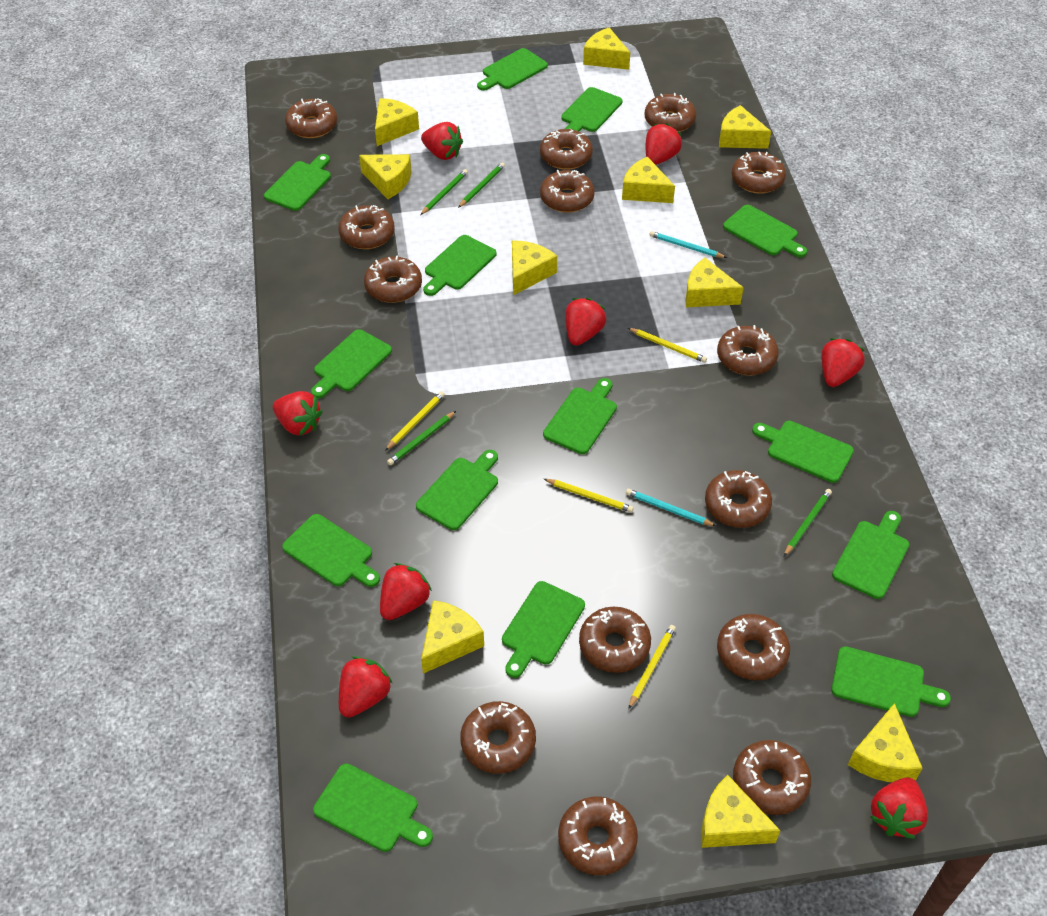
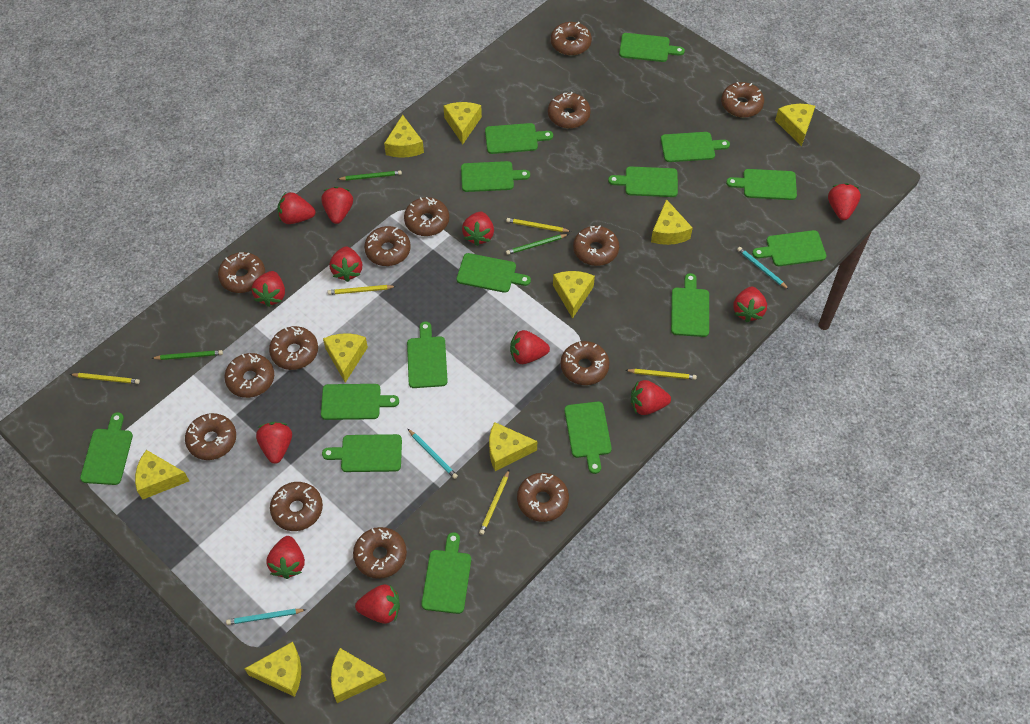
green cutting board: 14 -> 15
green pencil: 4 -> 3
red strawberry: 8 -> 12
turquoise pencil: 2 -> 3
yellow pencil: 4 -> 5

